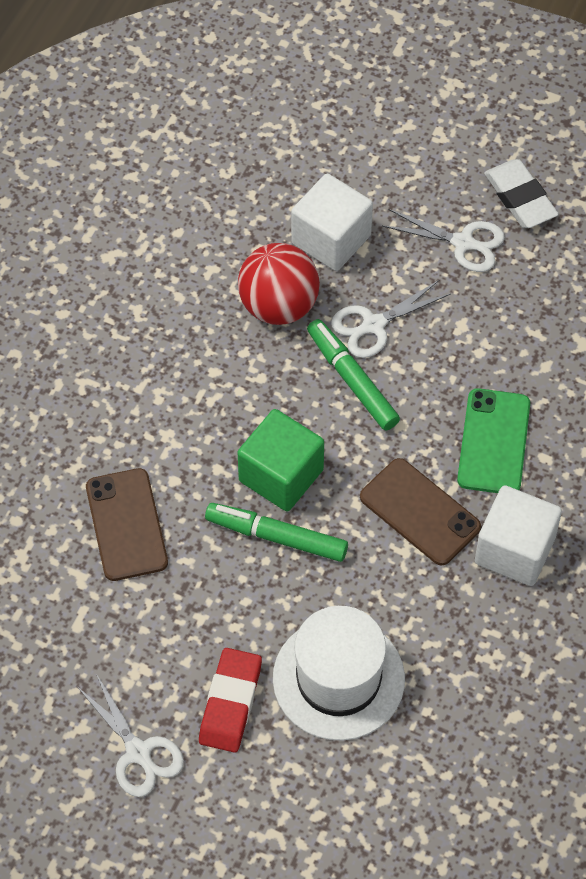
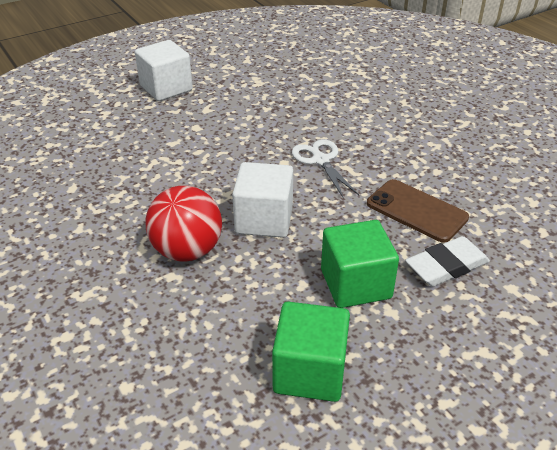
brown phone: 2 -> 1
green cube: 1 -> 2
green marker: 2 -> 0
green phone: 1 -> 0
red eraser: 1 -> 0
white hat: 1 -> 0
white scissors: 3 -> 1

